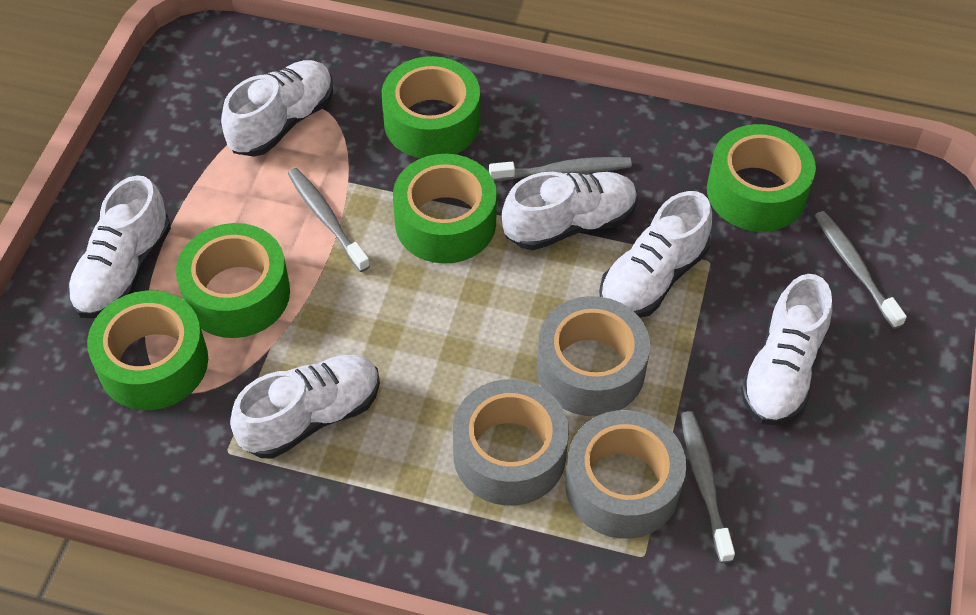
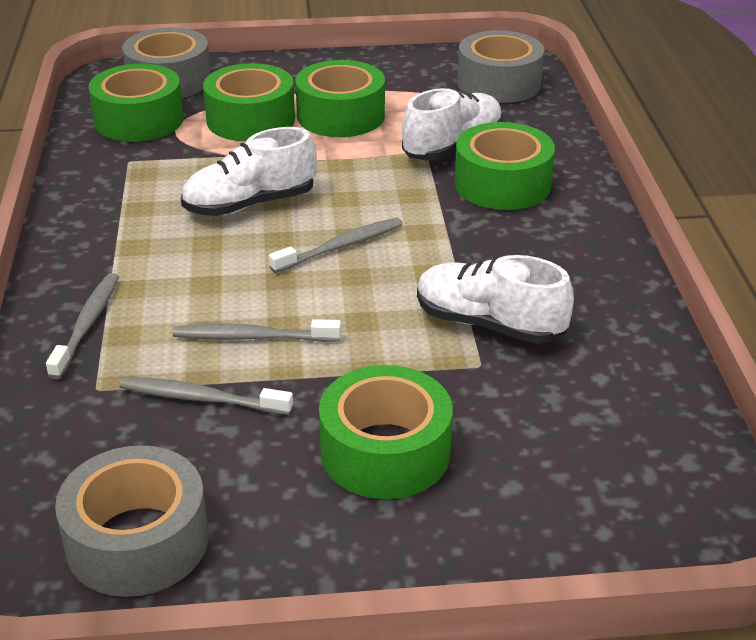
white shoe: 6 -> 3

